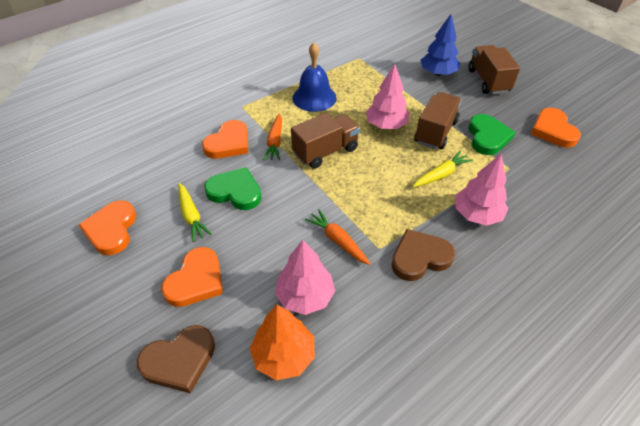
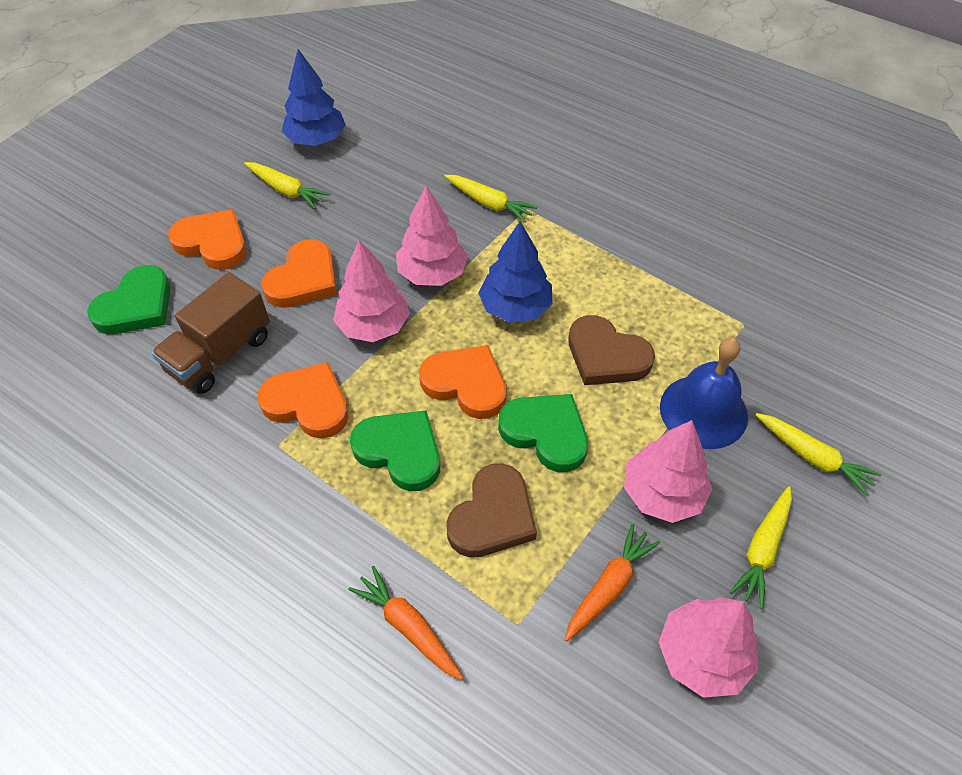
blue tree: 1 -> 2
brown truck: 3 -> 1
green heart: 2 -> 3
orange tree: 1 -> 0
pink tree: 3 -> 4
yellow carrot: 2 -> 4

